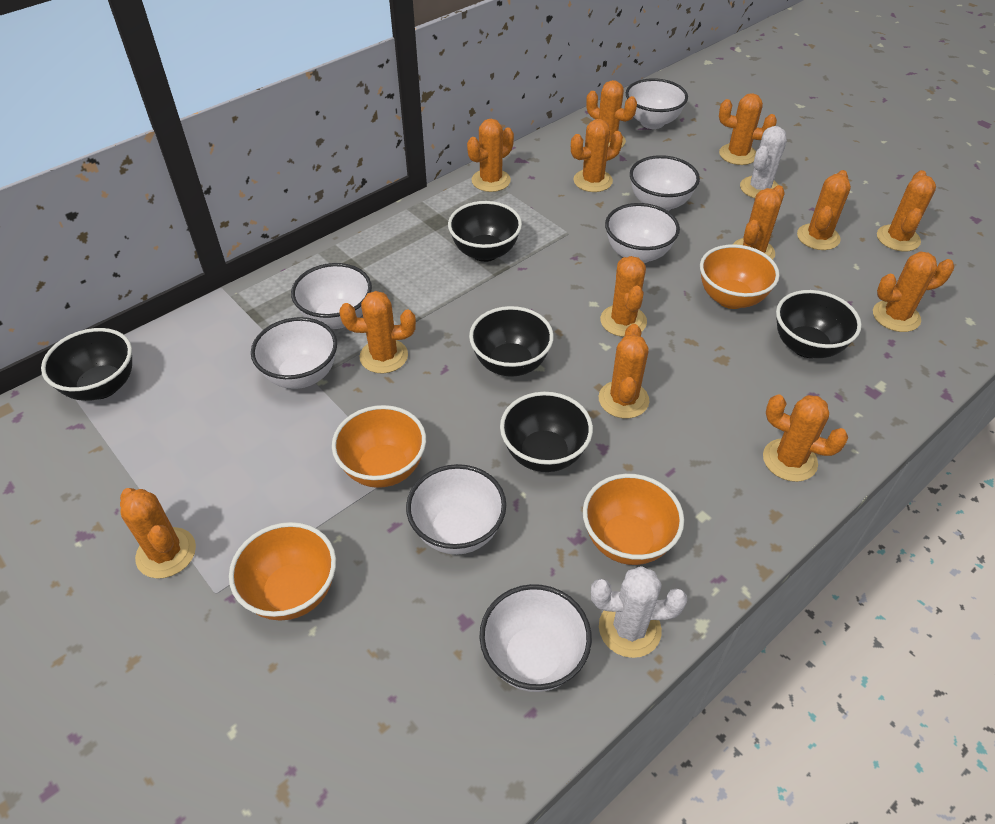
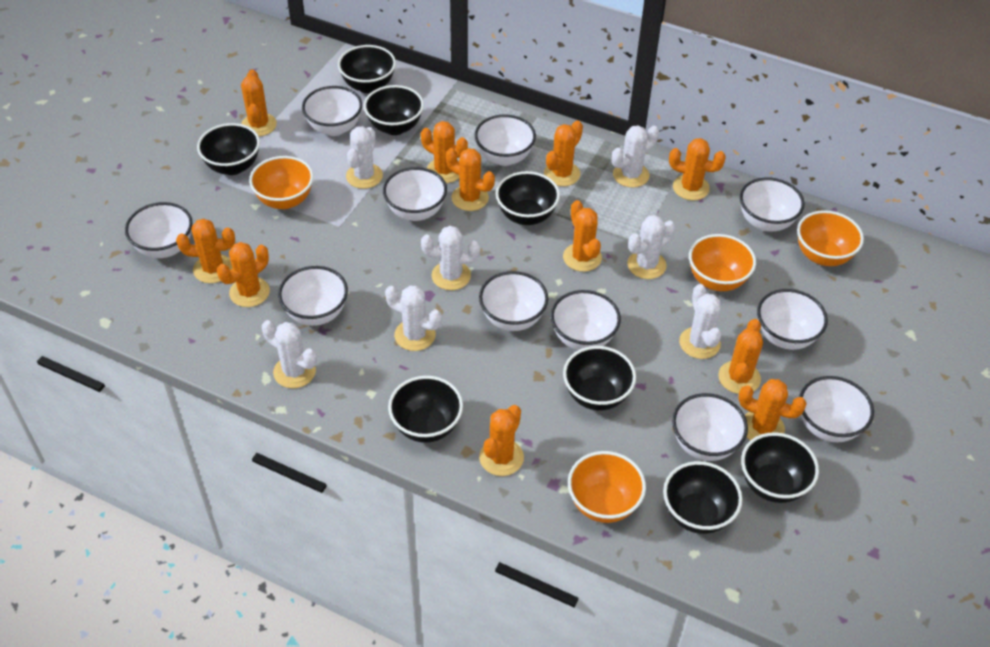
black bowl: 5 -> 8
orange cactus: 13 -> 11
white bowl: 7 -> 11
white cactus: 2 -> 7

